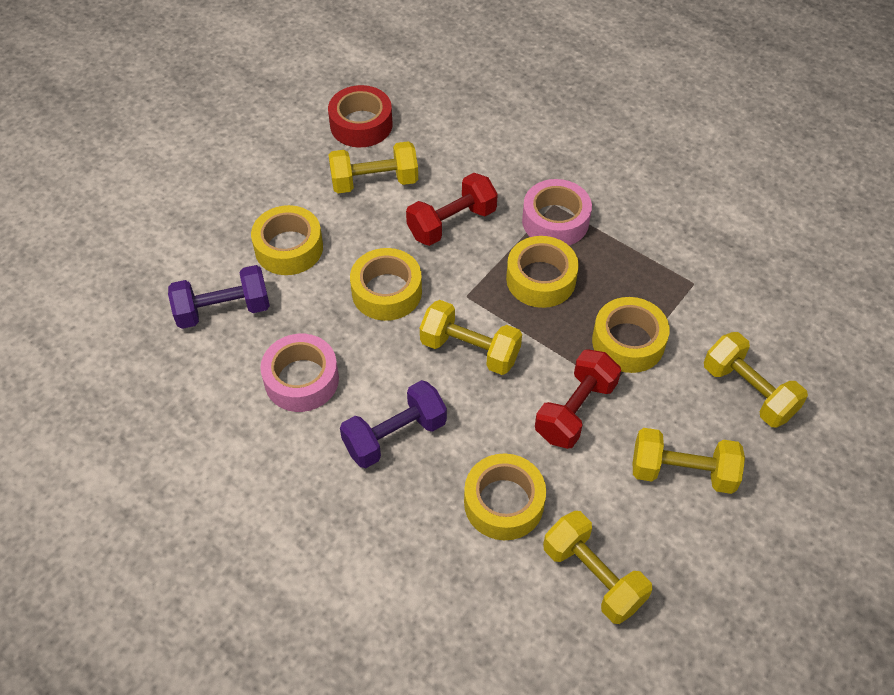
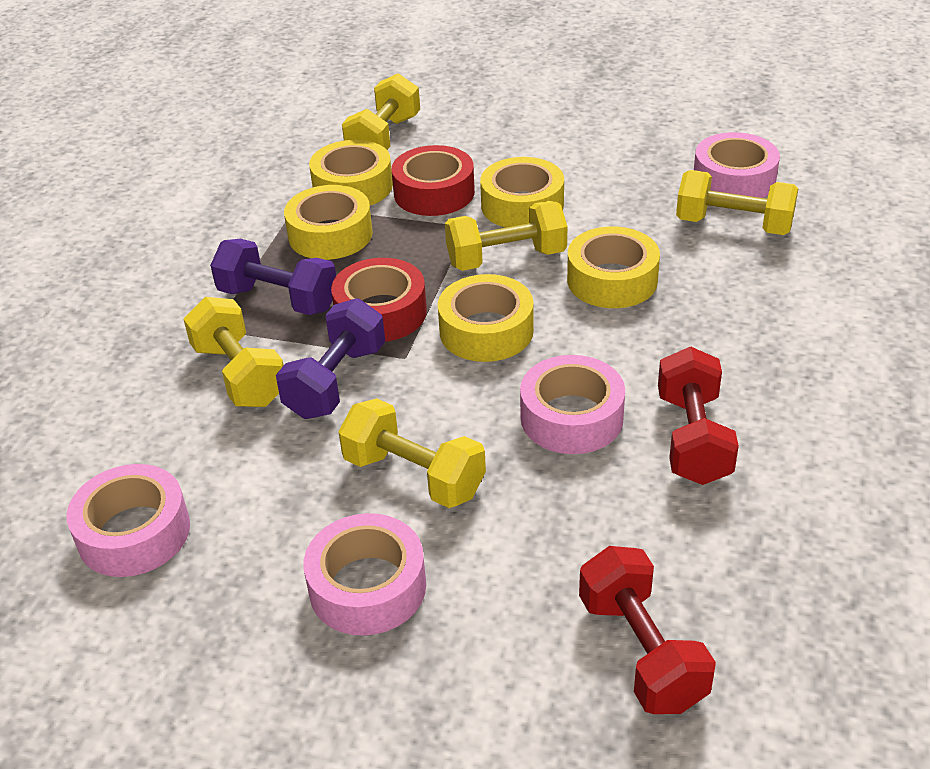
pink tape: 2 -> 4
red tape: 1 -> 2

